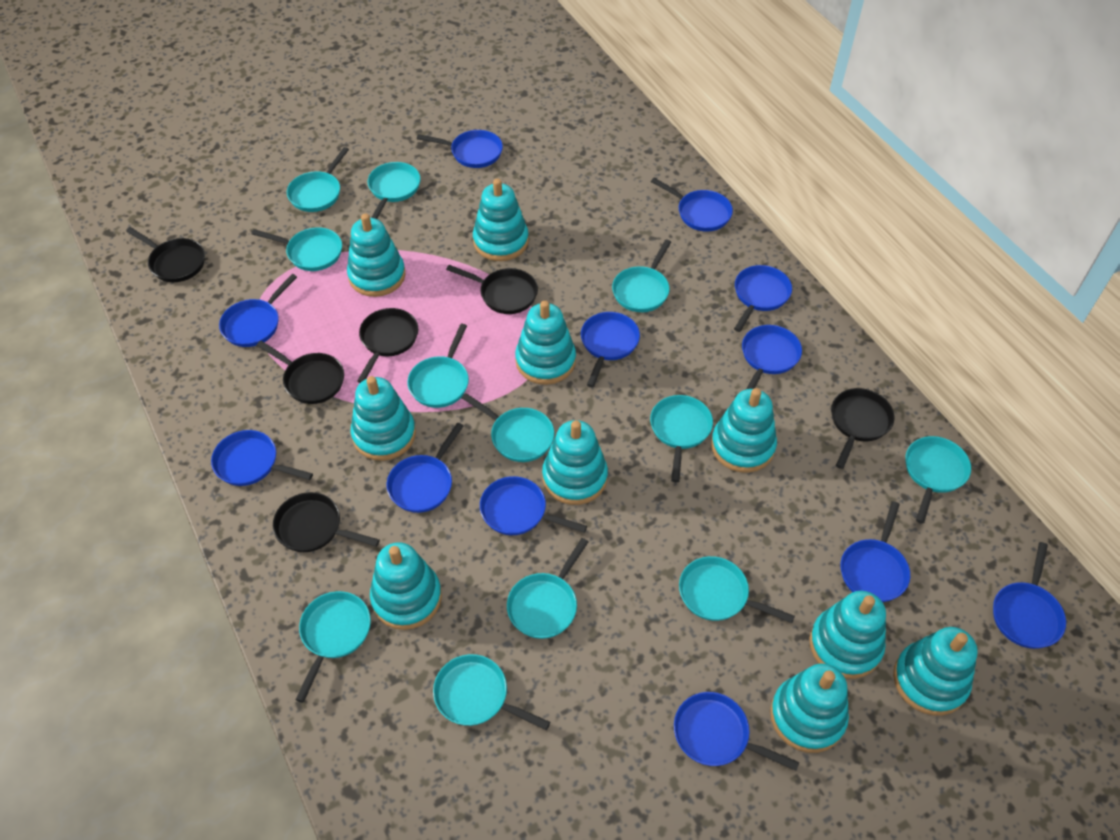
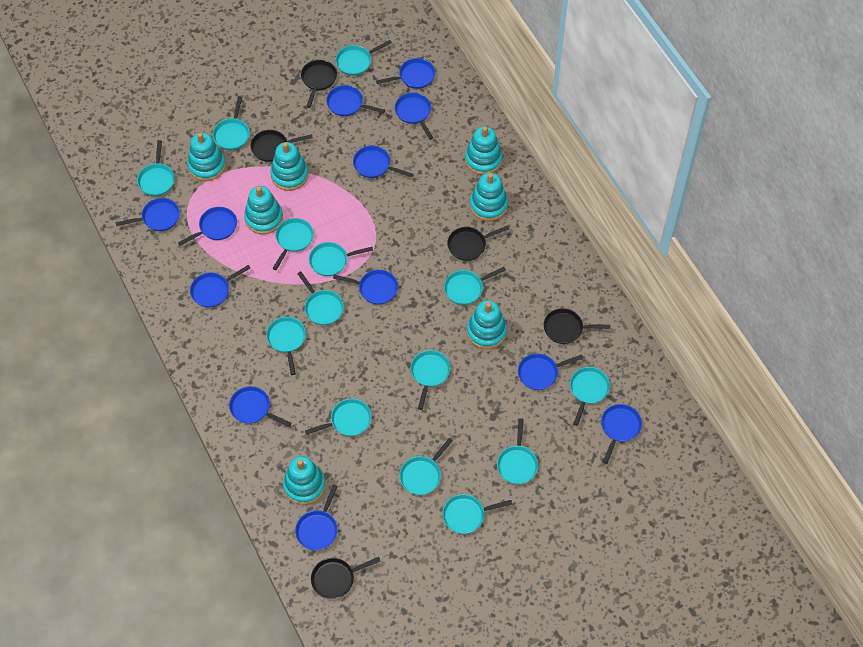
black pan: 6 -> 5
turquoise pan: 12 -> 14
turquoise stacking toy: 10 -> 7

